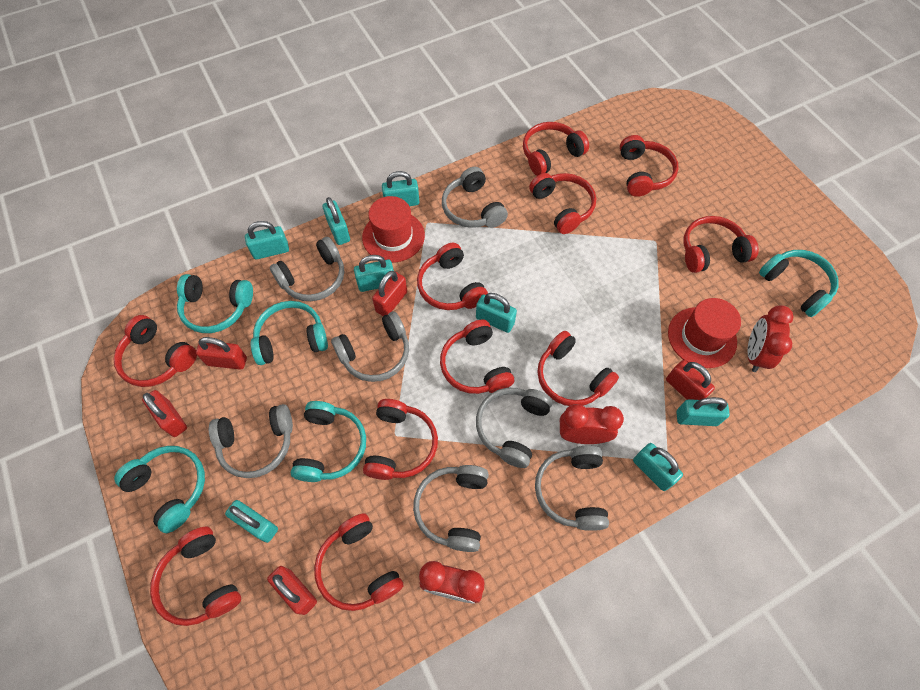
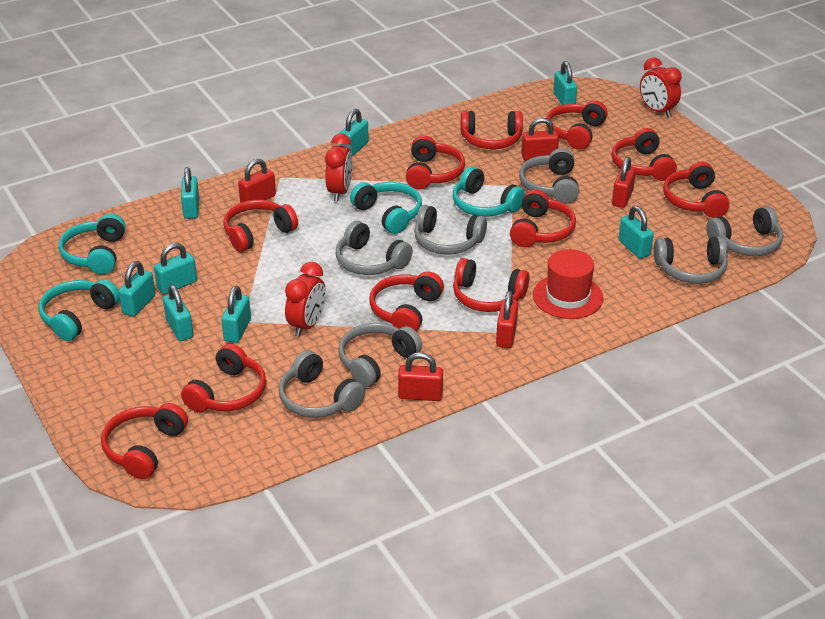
red hat: 2 -> 1
turquoise headphones: 5 -> 4

